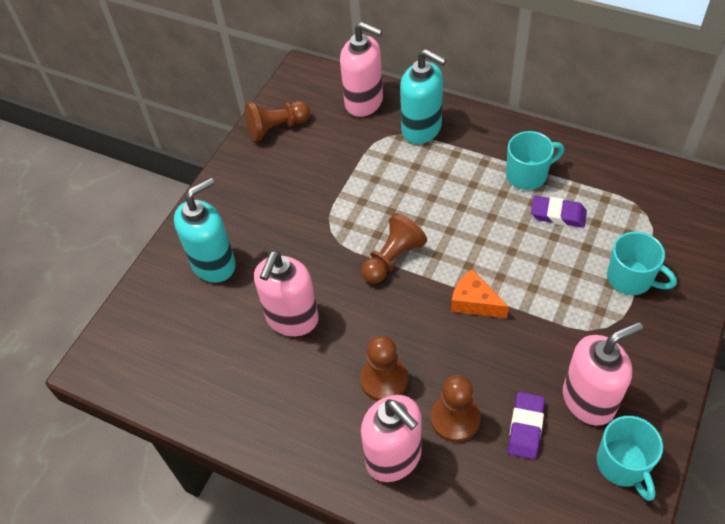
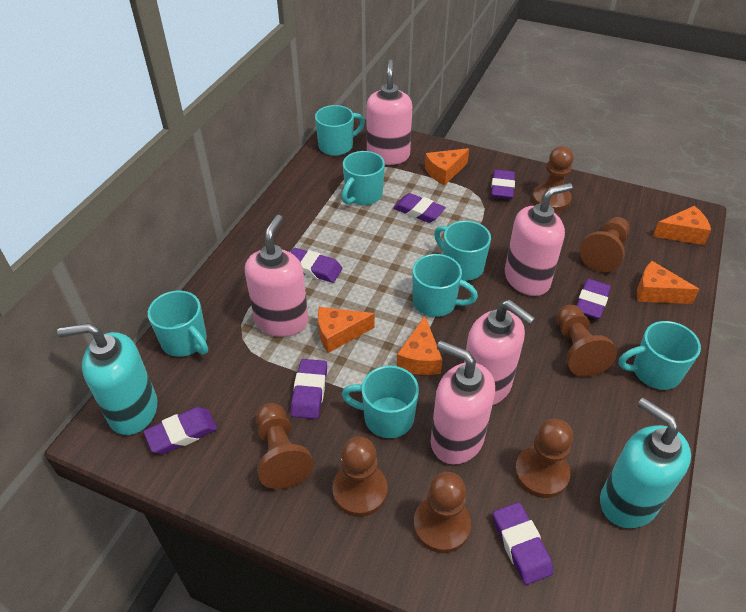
brown pawn: 4 -> 7
orange cheese: 1 -> 5
pink soap dispenser: 4 -> 5
purple eraser: 2 -> 7
turquoise mug: 3 -> 7

